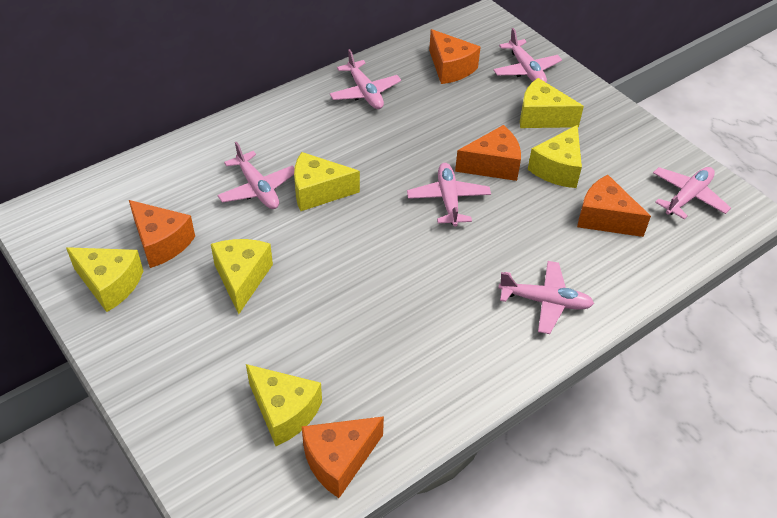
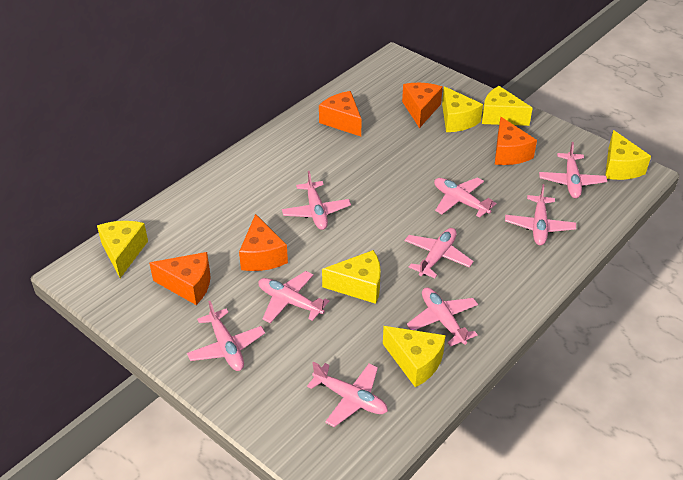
pink plane: 6 -> 9

